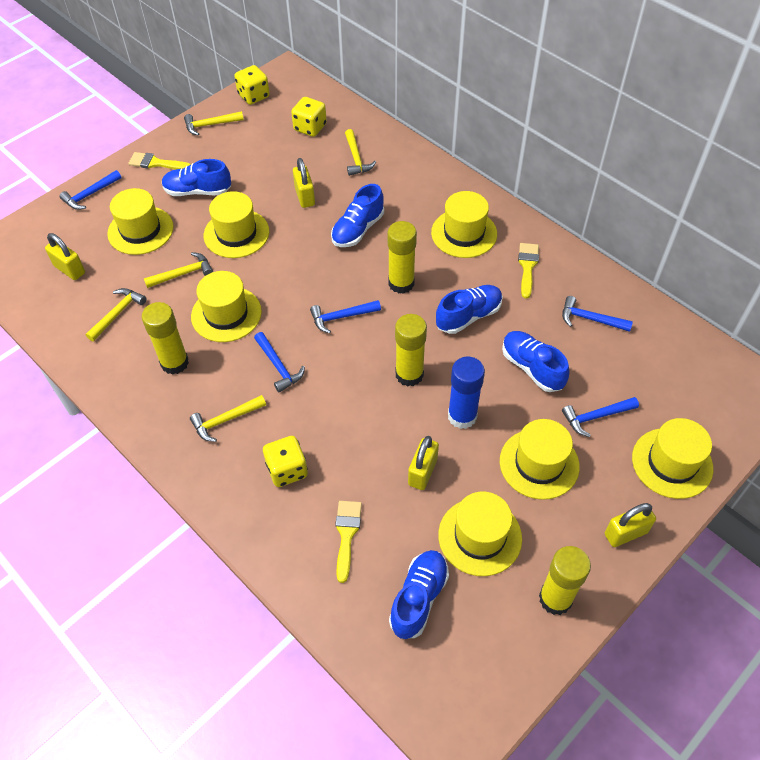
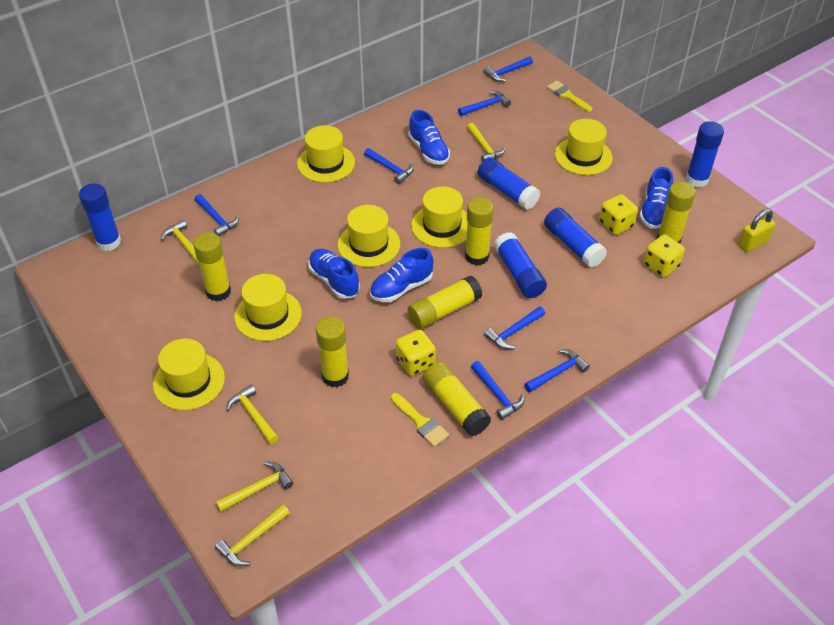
blue glue stick: 1 -> 5
blue hammer: 5 -> 7
blue shoe: 5 -> 4
yellow brush: 3 -> 2
yellow glue stick: 4 -> 6
yellow hat: 7 -> 6
yellow padlock: 4 -> 1

